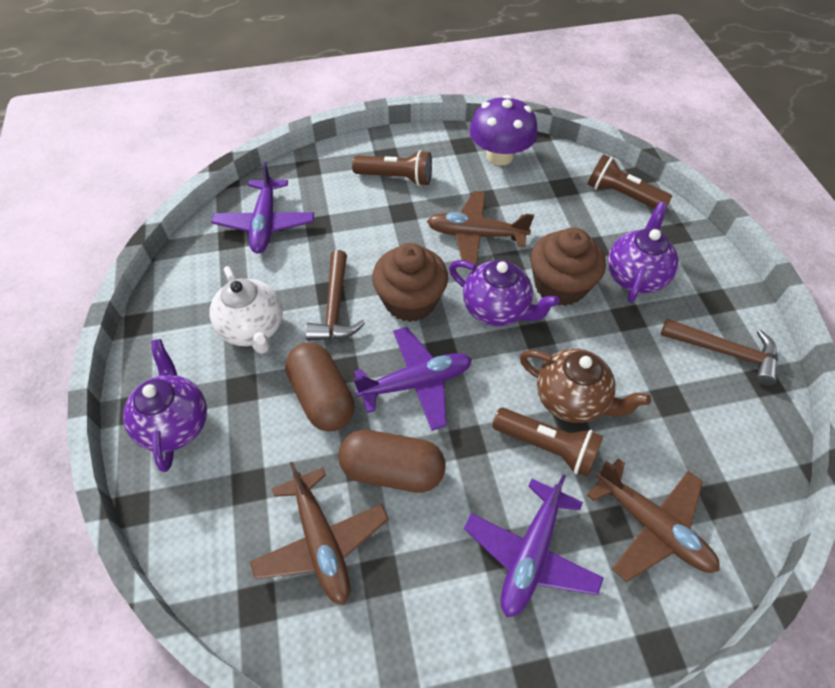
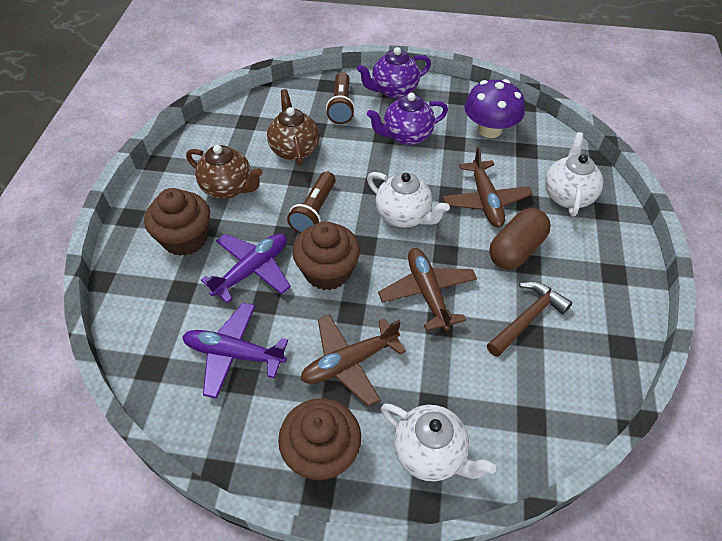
brown capsule: 2 -> 1
brown cupcake: 2 -> 3
brown flashlight: 3 -> 2
brown hammer: 2 -> 1
brown teapot: 1 -> 2
purple plane: 3 -> 2
purple teapot: 3 -> 2
white teapot: 1 -> 3

